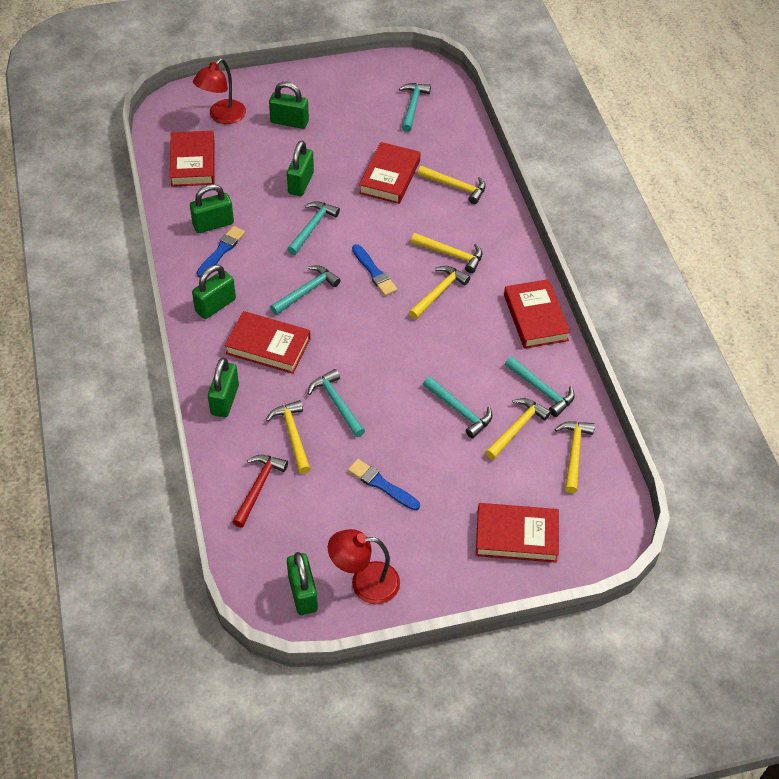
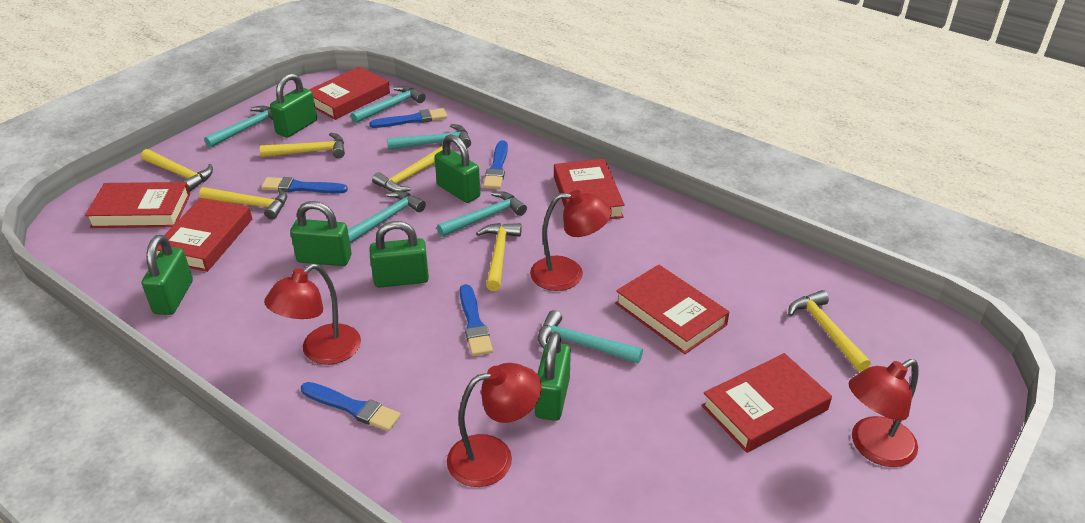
blue brush: 3 -> 5
red book: 5 -> 6
red hammer: 1 -> 0
red lamp: 2 -> 4

